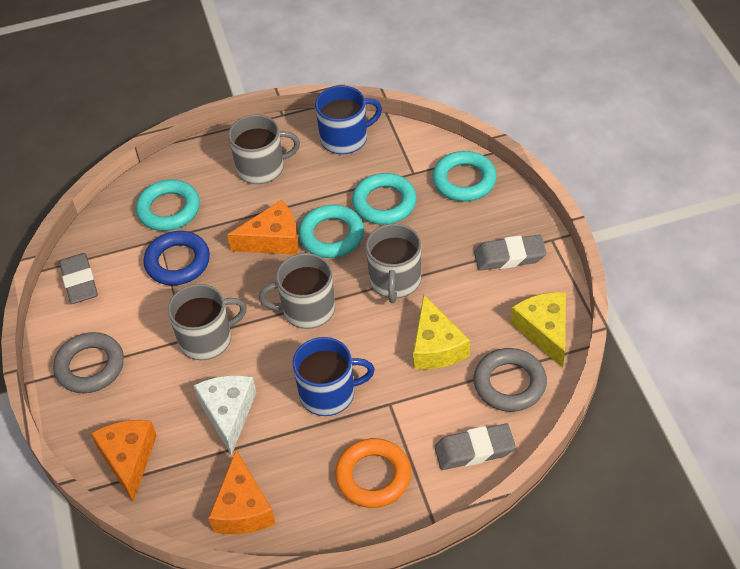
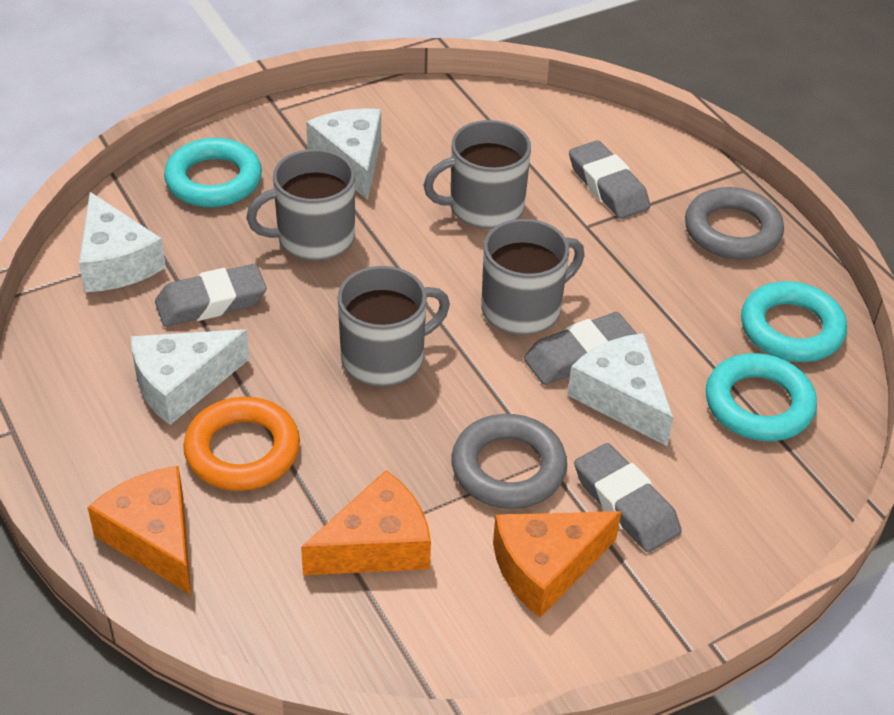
blue mug: 2 -> 0
blue ring: 1 -> 0
grey eraser: 3 -> 4
turquoise ring: 4 -> 3
white cheese: 1 -> 4
yellow cheese: 2 -> 0

